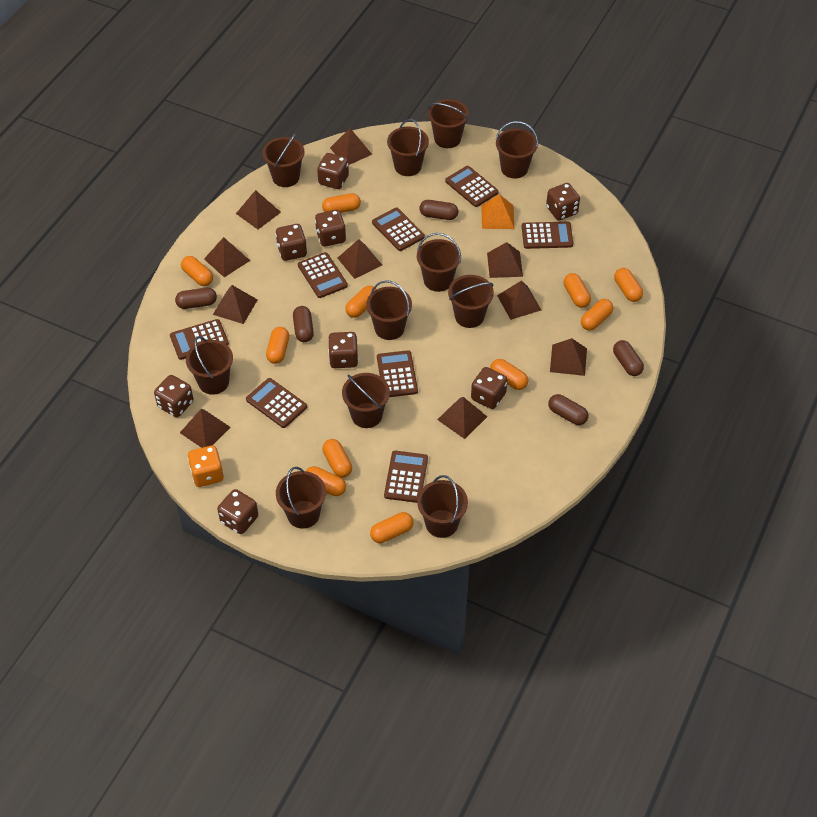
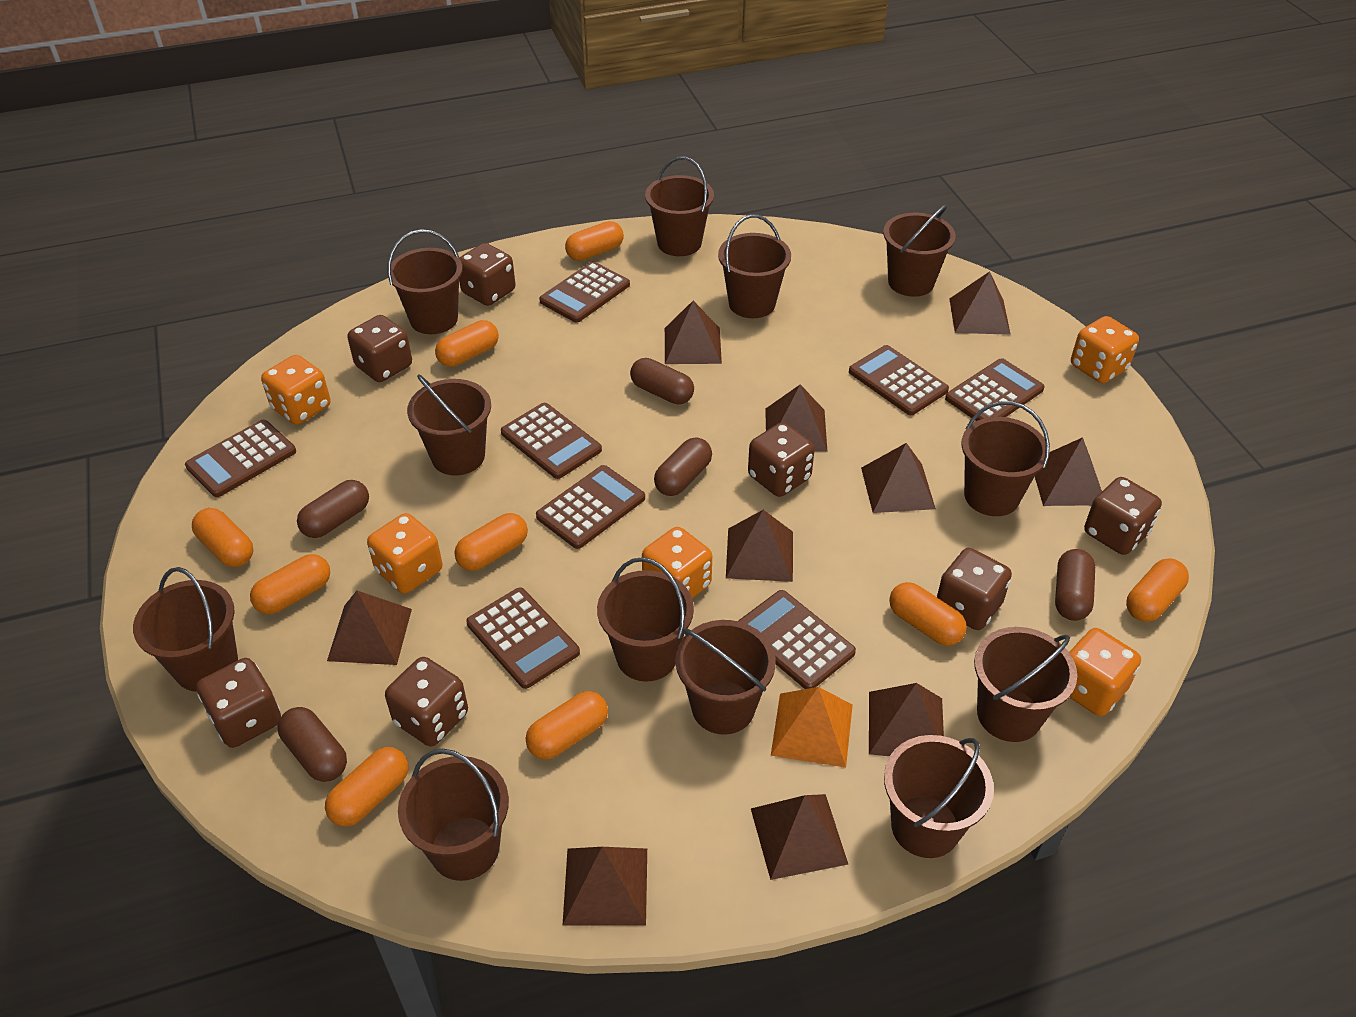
brown bucket: 11 -> 12
brown dice: 8 -> 7
orange capsule: 11 -> 9
orange dice: 1 -> 5

